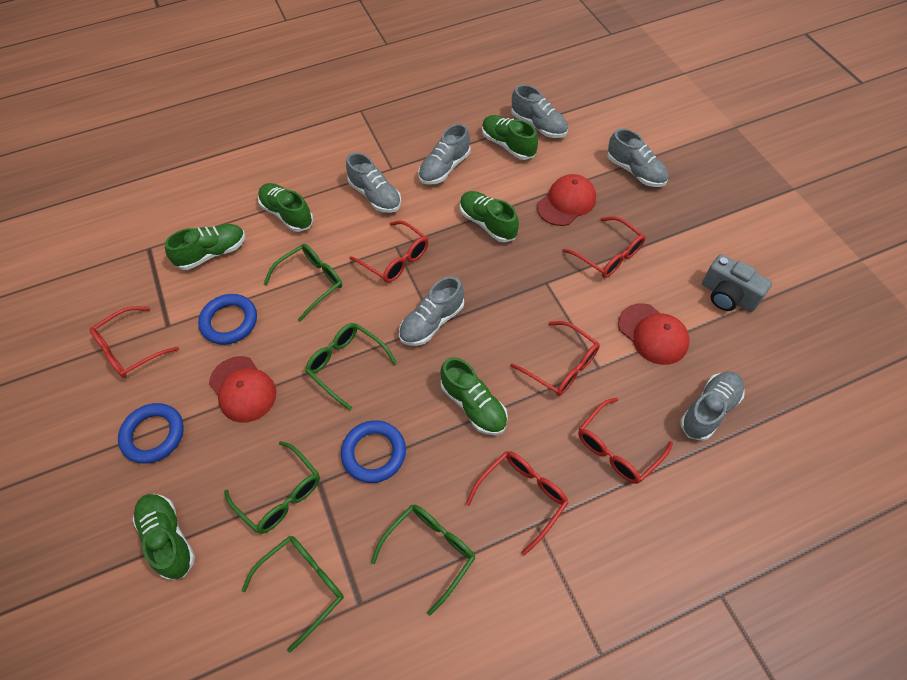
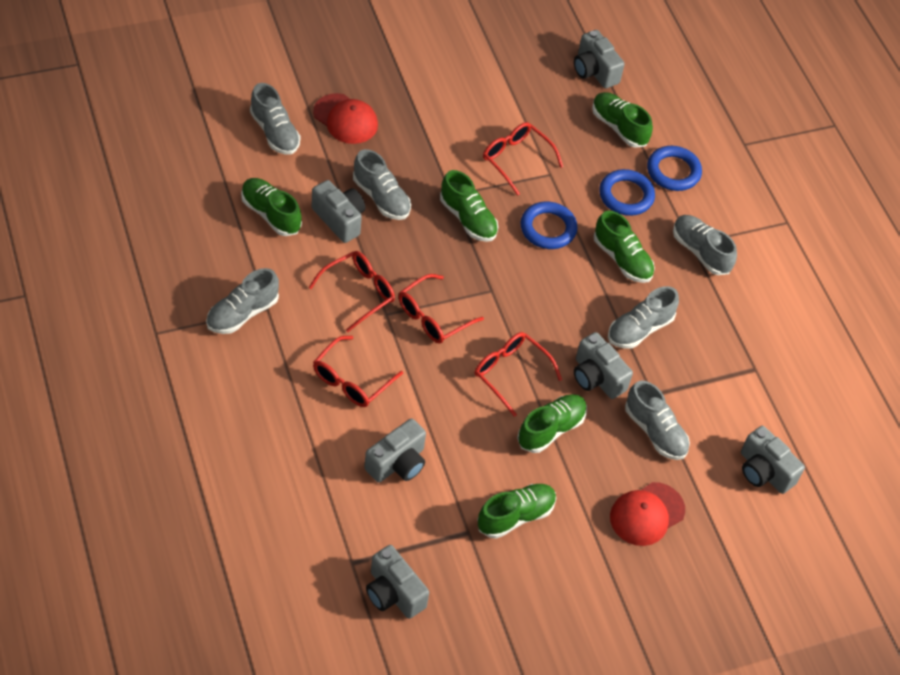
green glasses: 5 -> 0
grey camera: 1 -> 6
red cap: 3 -> 2
red glasses: 6 -> 5

